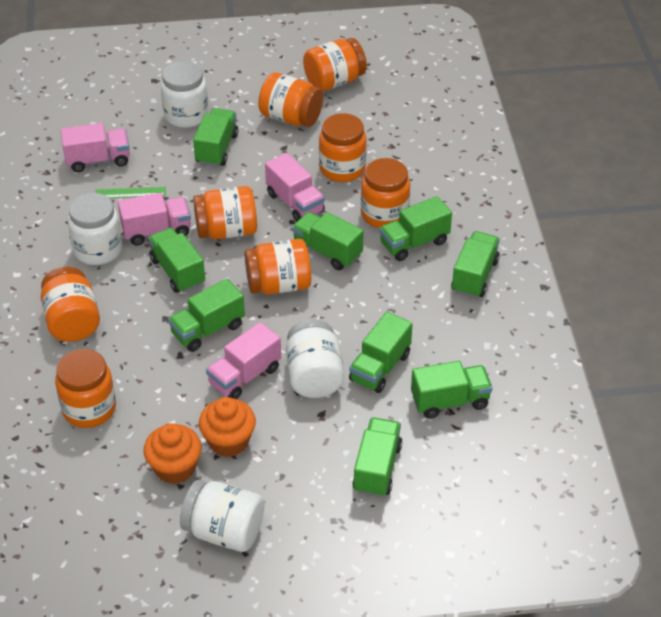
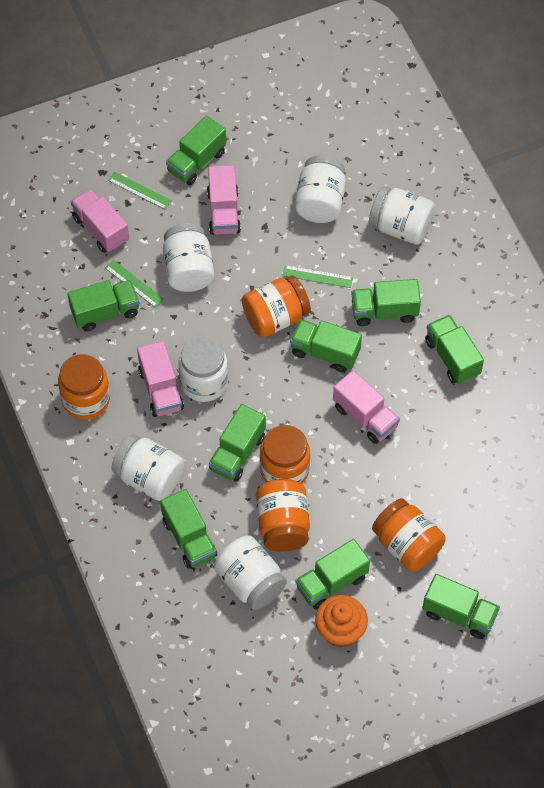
green ruler: 1 -> 3
orange cupcake: 2 -> 1
orange jar: 8 -> 5
white jar: 4 -> 6

